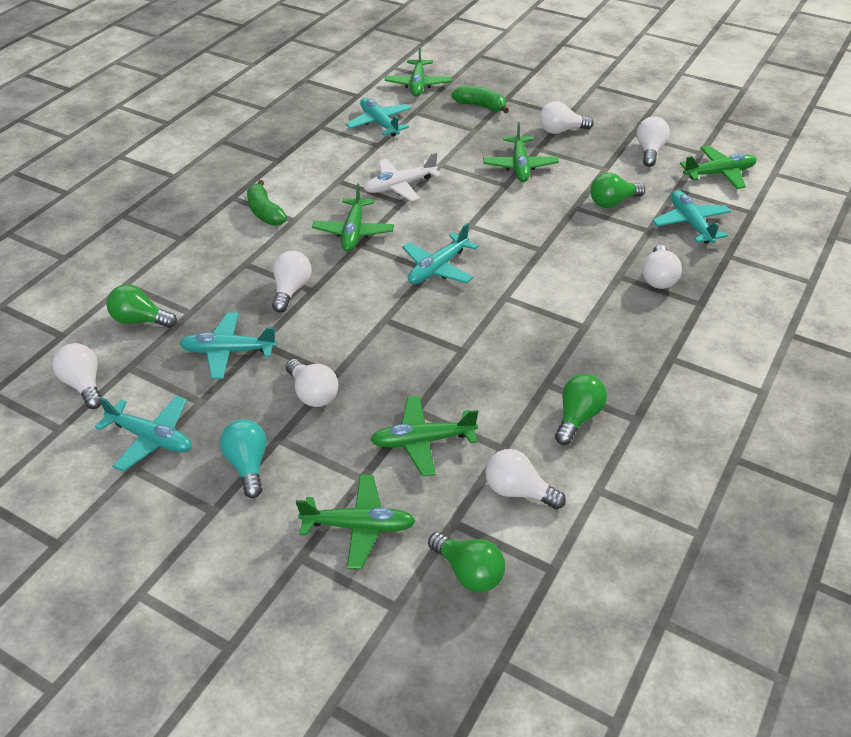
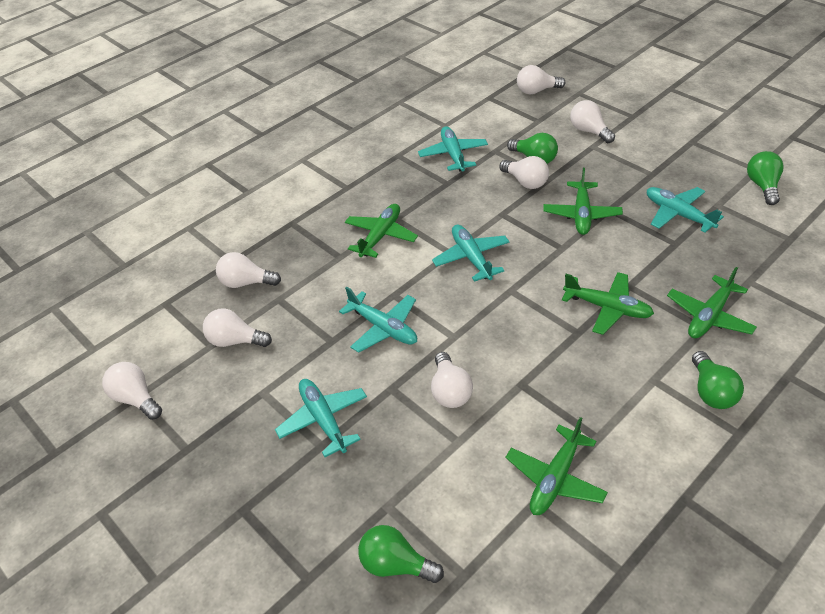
green banana: 2 -> 0
green plane: 6 -> 5
turquoise light bulb: 1 -> 0
white plane: 1 -> 0

